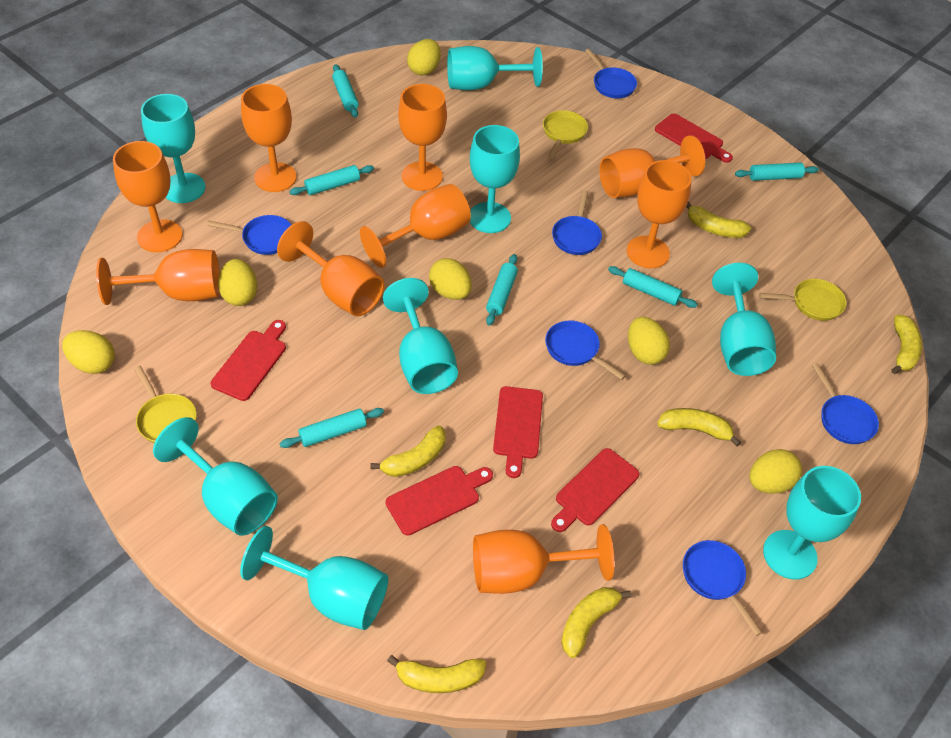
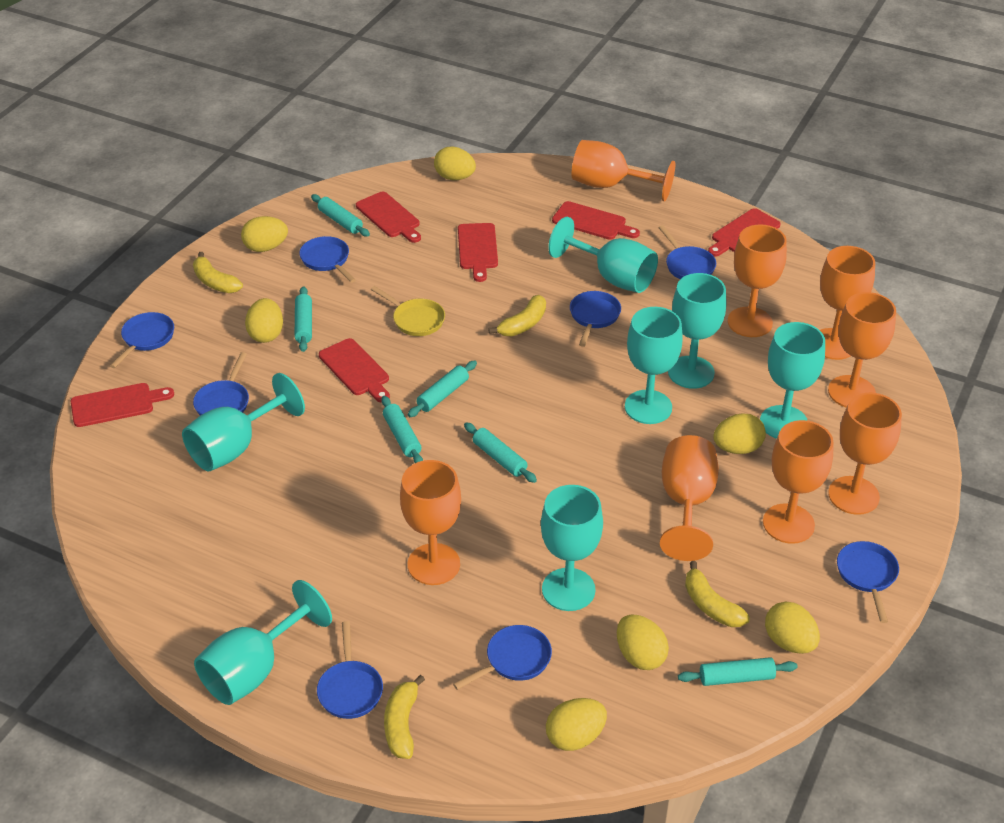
blue pan: 6 -> 8
orange goblet: 9 -> 8
red cutting board: 5 -> 6
turquoise goblet: 8 -> 7
yellow banana: 6 -> 4
yellow egg: 6 -> 7
yellow pan: 3 -> 1

